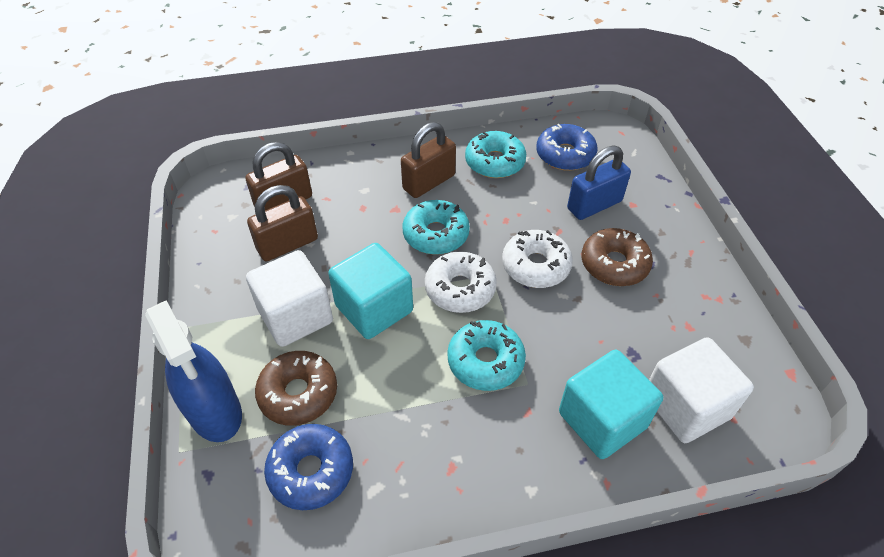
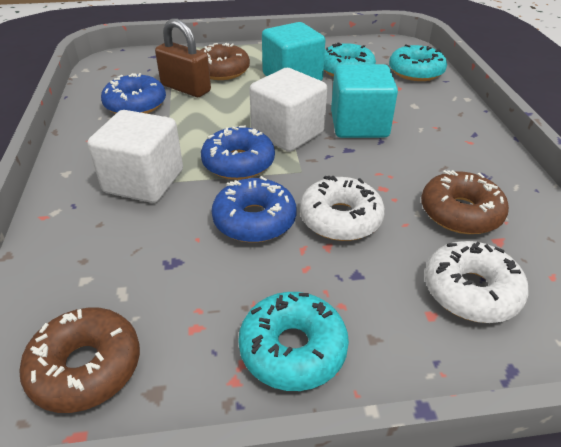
blue donut: 2 -> 3
blue padlock: 1 -> 0
blue spray bottle: 1 -> 0
brown donut: 2 -> 3
brown padlock: 3 -> 1

